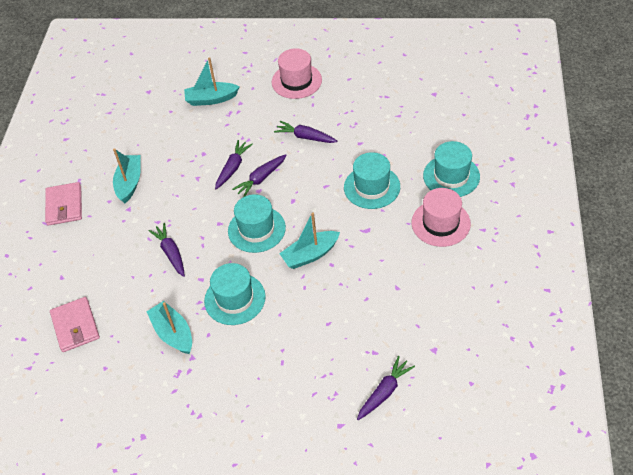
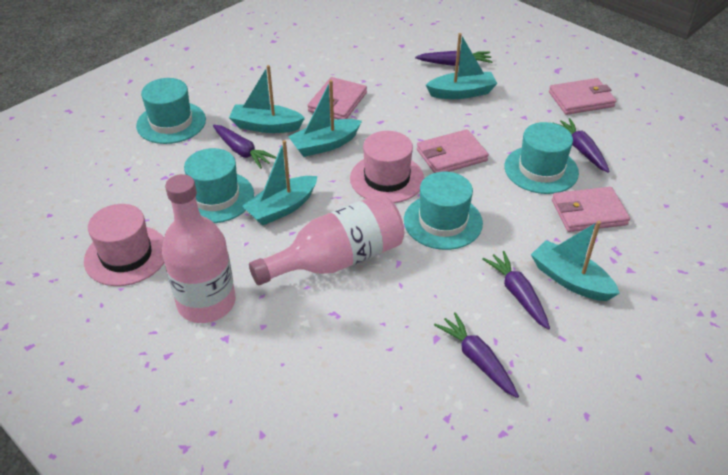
pink bottle: 0 -> 2
pink wallet: 2 -> 4
turquoise boat: 4 -> 5

